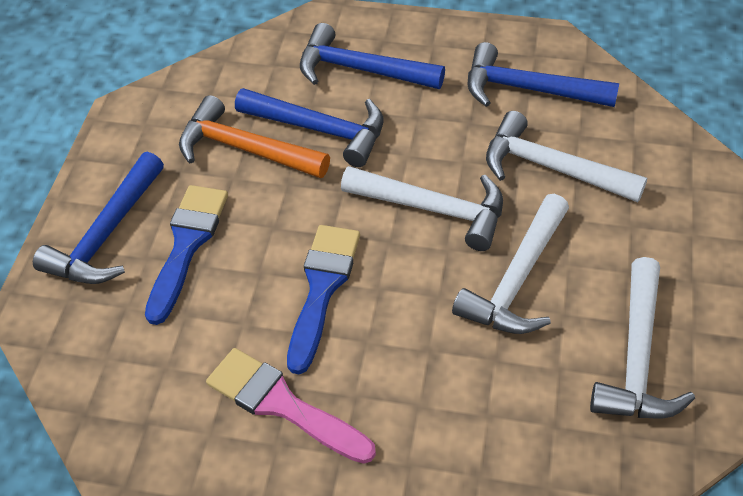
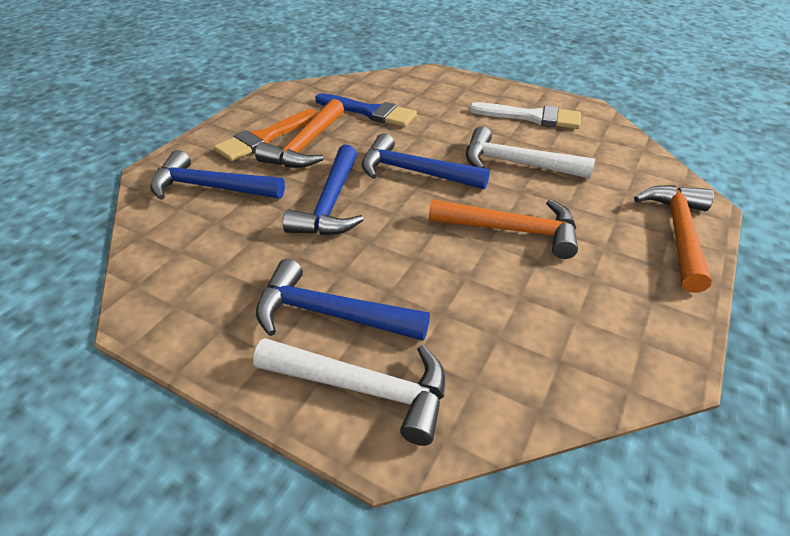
blue brush: 2 -> 1
orange brush: 0 -> 1
orange hammer: 1 -> 3
pink brush: 1 -> 0
white brush: 0 -> 1
white hammer: 4 -> 2

